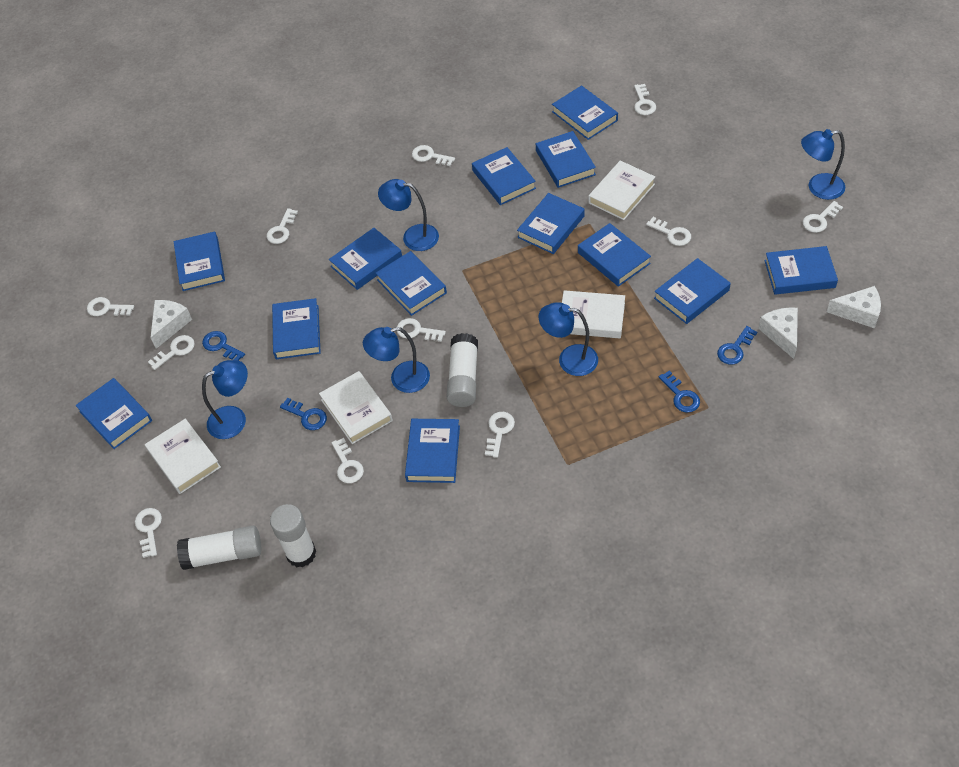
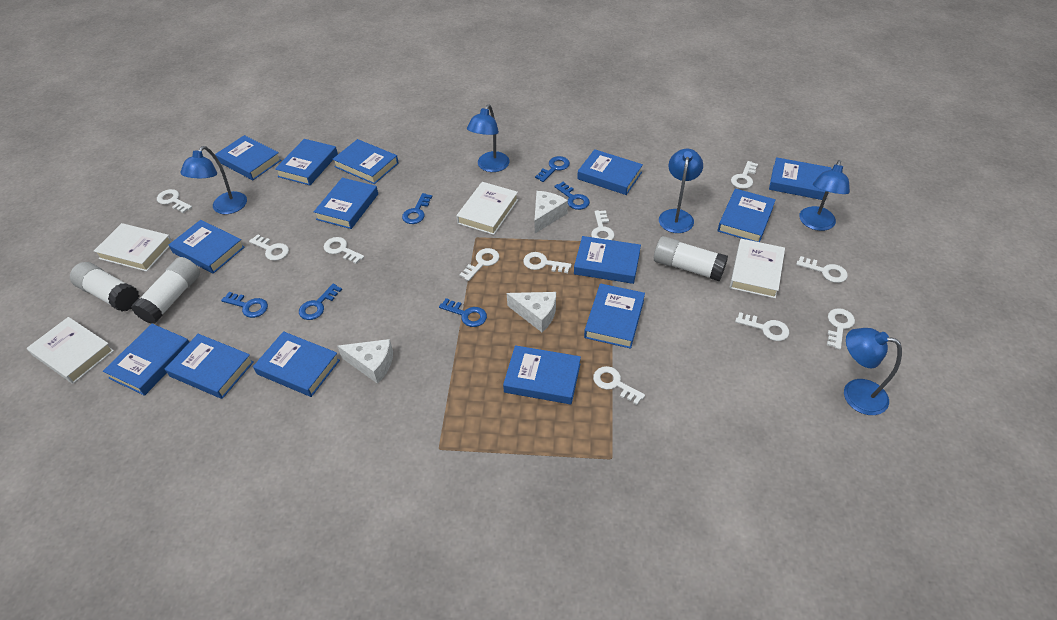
blue book: 13 -> 14
blue key: 4 -> 6

